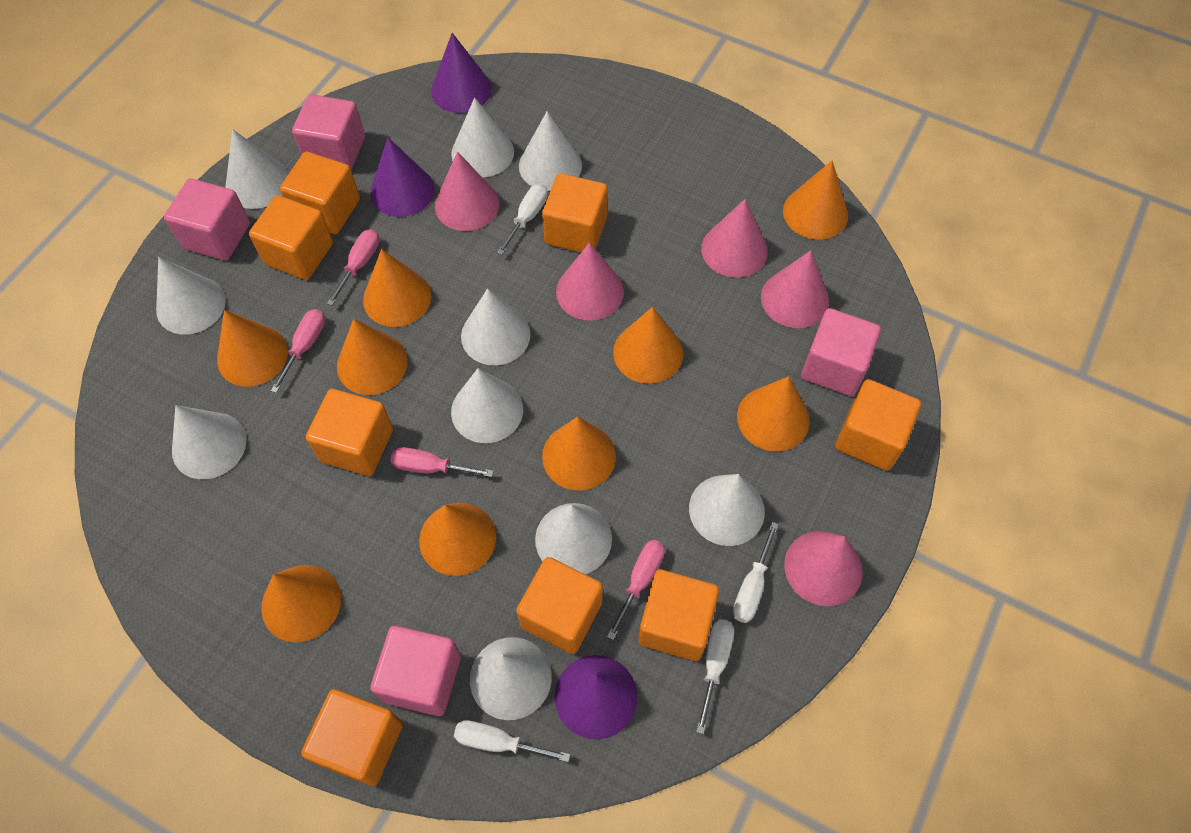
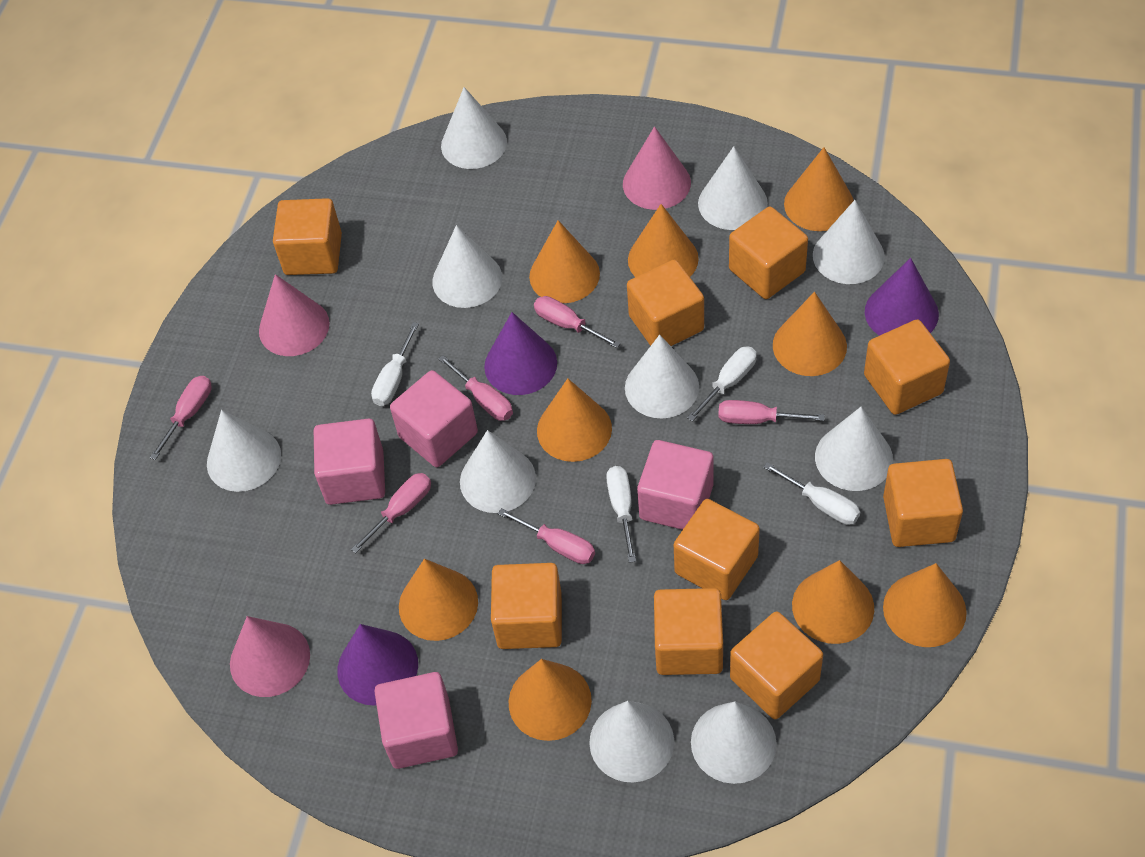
orange cube: 8 -> 9
pink cone: 5 -> 3
pink screwdriver: 4 -> 6

